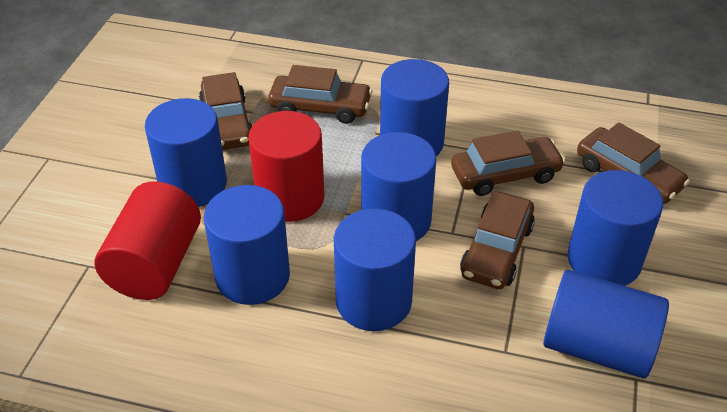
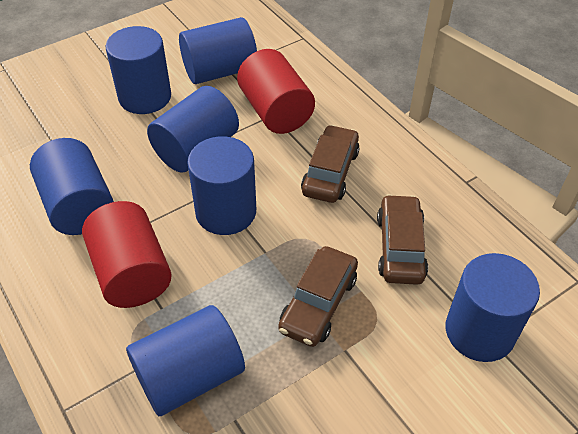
brown car: 5 -> 3

